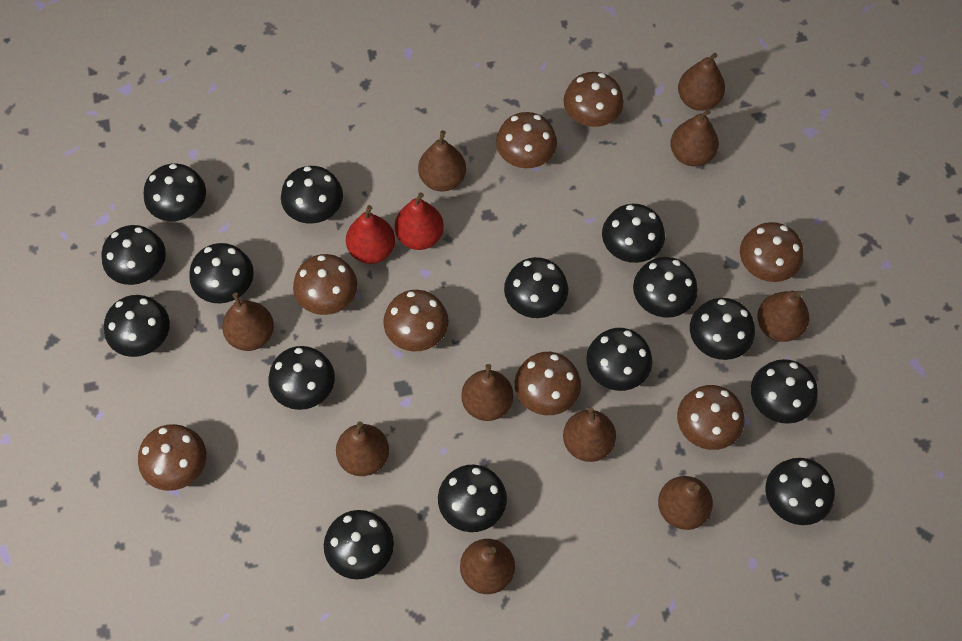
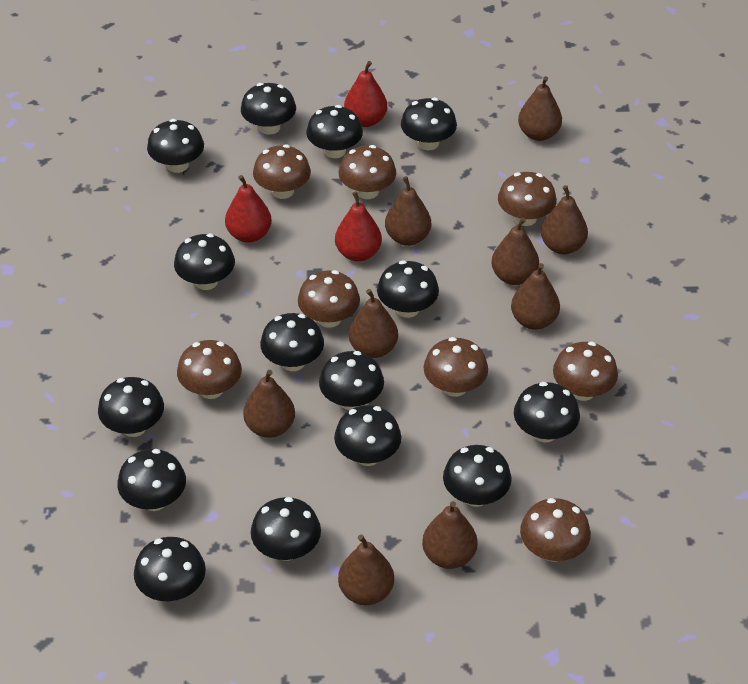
brown pear: 10 -> 9
red pear: 2 -> 3

